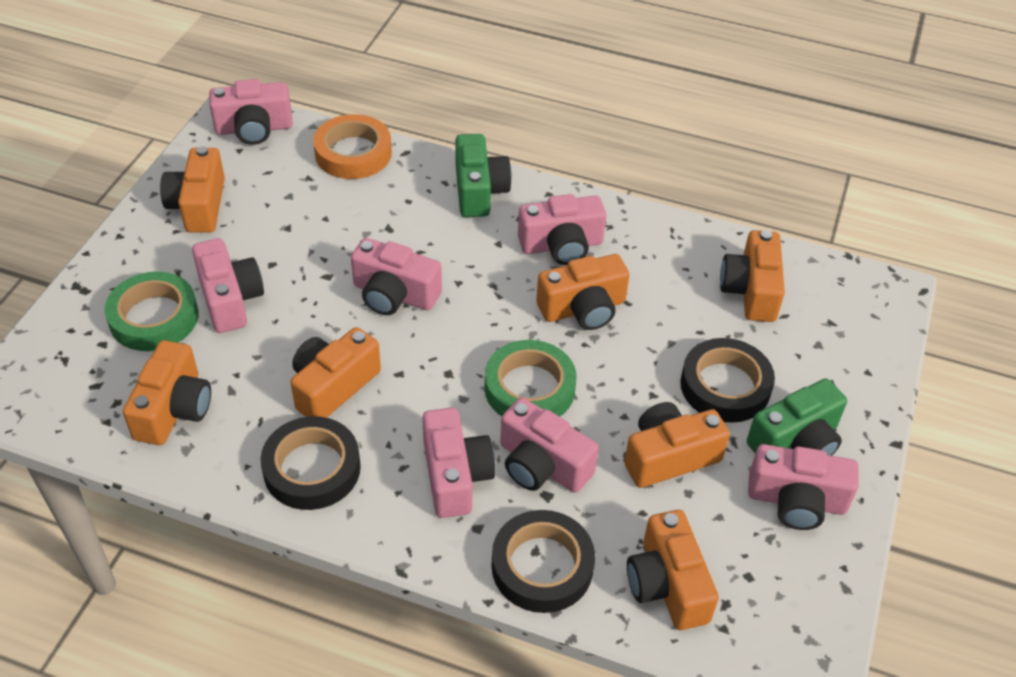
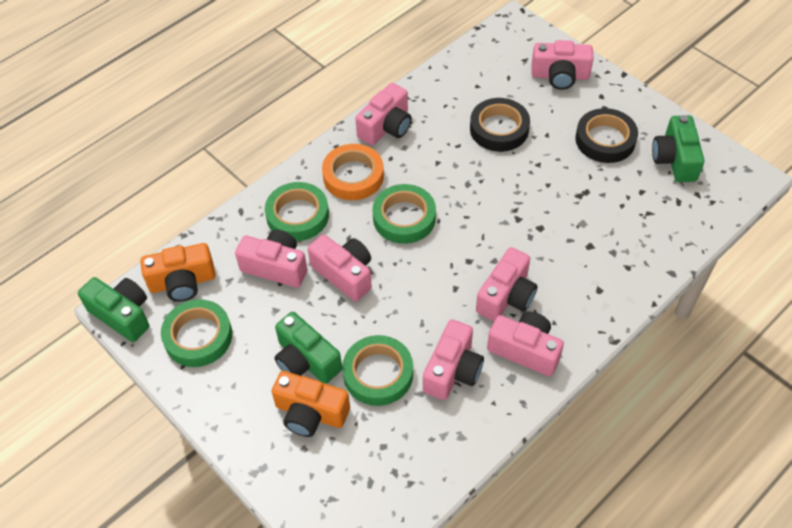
black tape: 3 -> 2
green camera: 2 -> 3
green tape: 2 -> 4
orange camera: 7 -> 2

